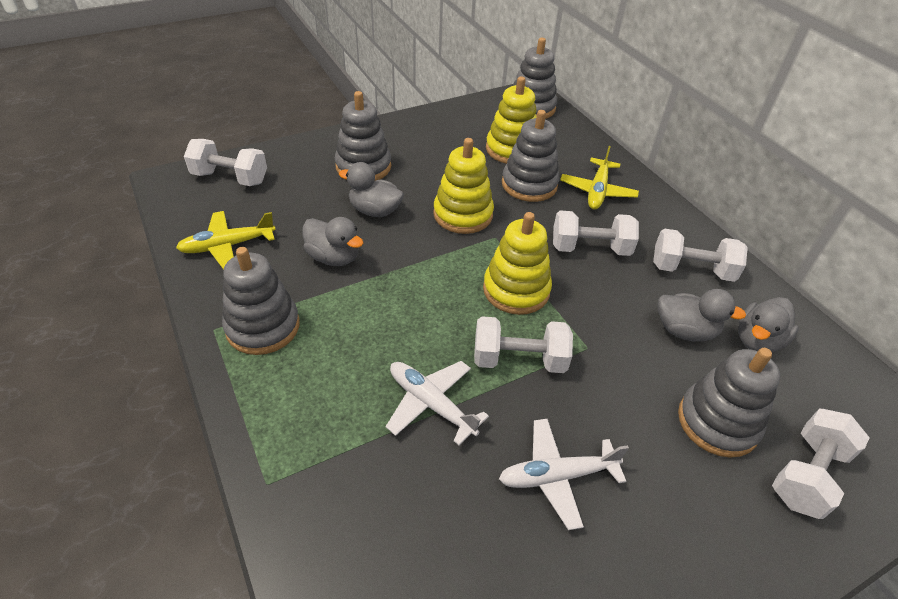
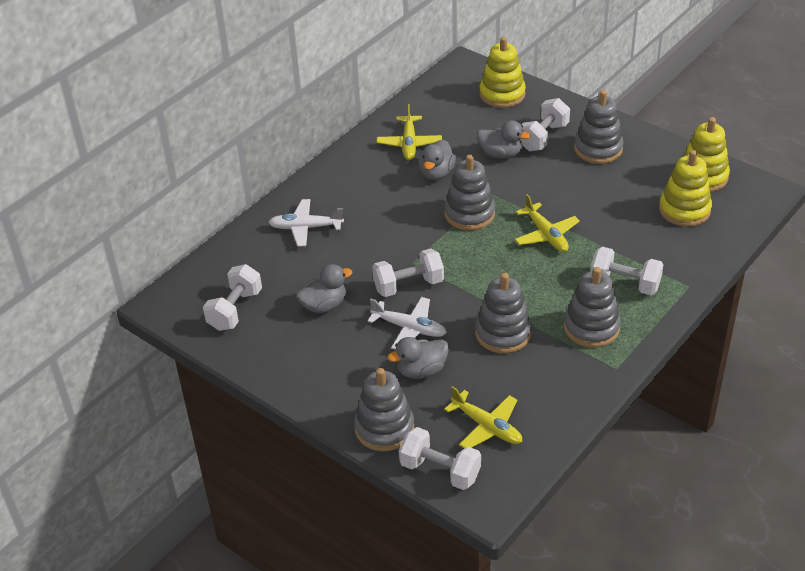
yellow plane: 2 -> 3

